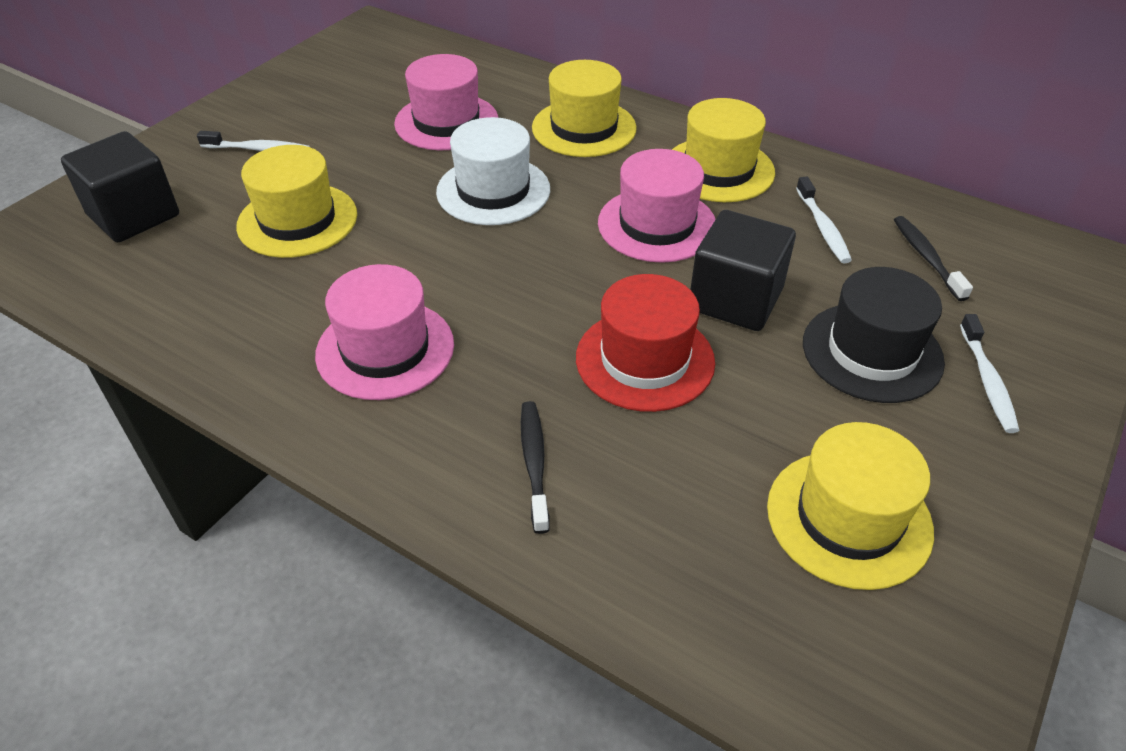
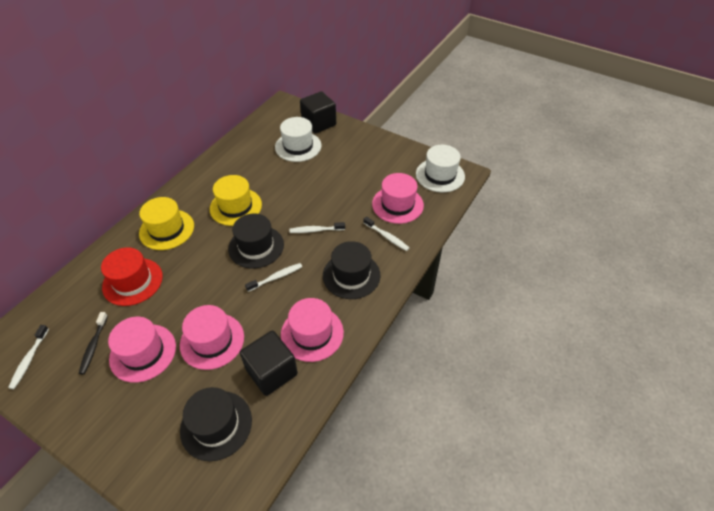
black hat: 1 -> 3
black toothbrush: 2 -> 1
pink hat: 3 -> 4
white hat: 1 -> 2
white toothbrush: 3 -> 4
yellow hat: 4 -> 2

